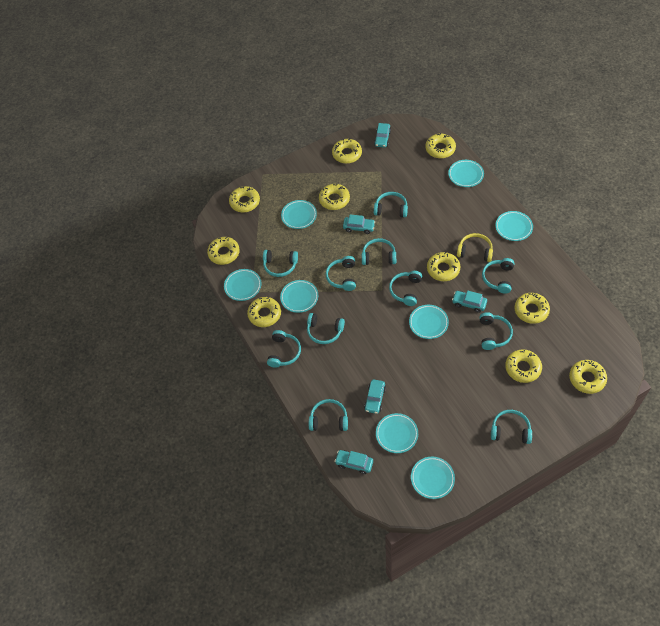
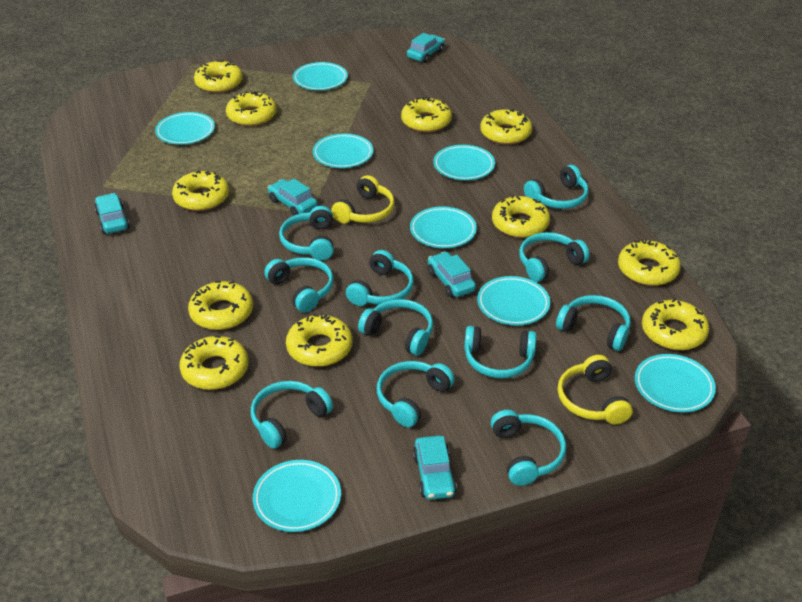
yellow donut: 10 -> 11
yellow headphones: 1 -> 2

